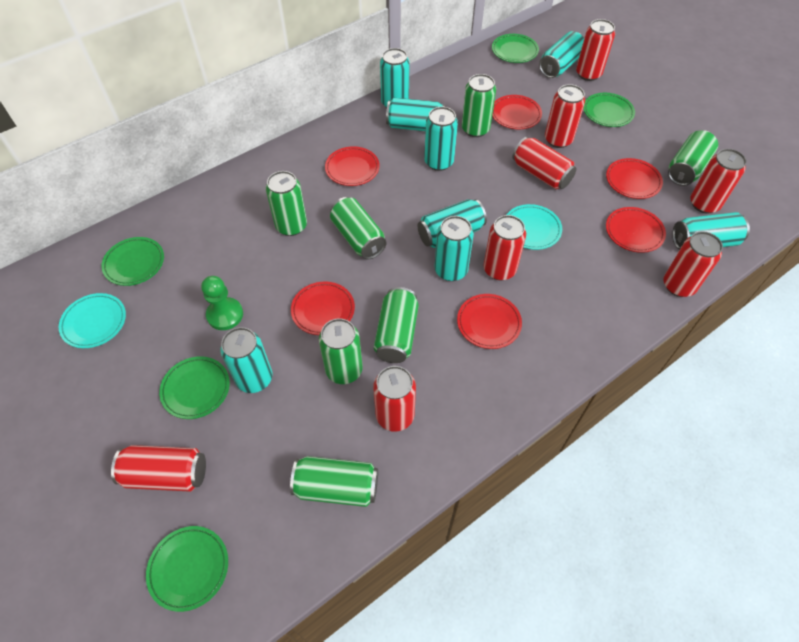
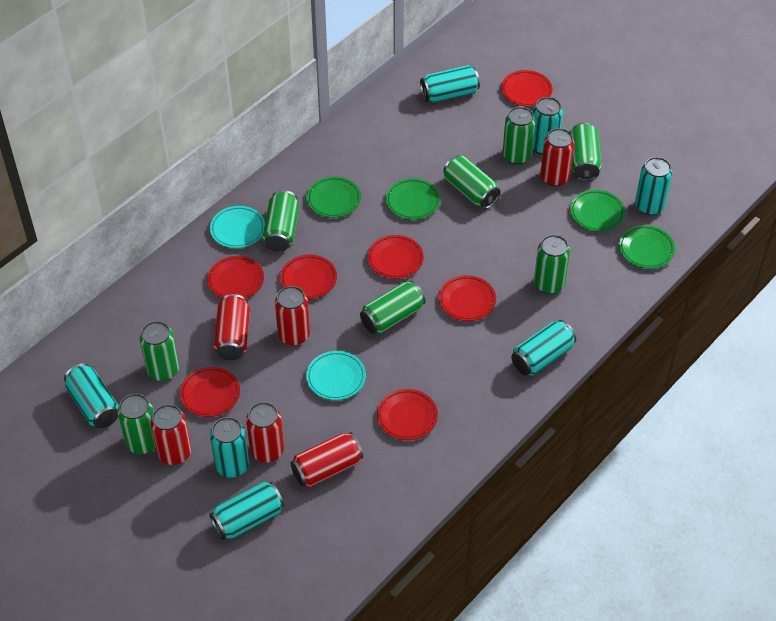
green can: 7 -> 8
green pawn: 1 -> 0
green plate: 5 -> 4
red can: 8 -> 6
red plate: 6 -> 7
turquoise can: 8 -> 7

